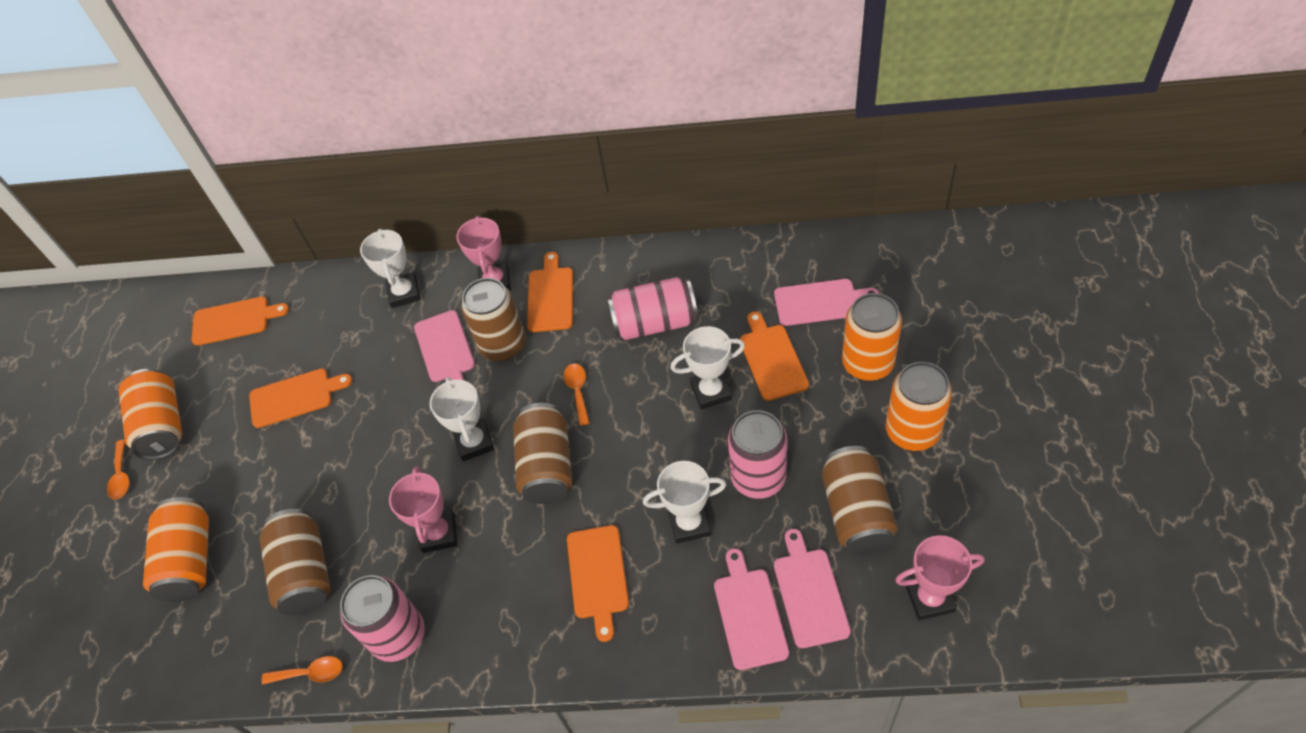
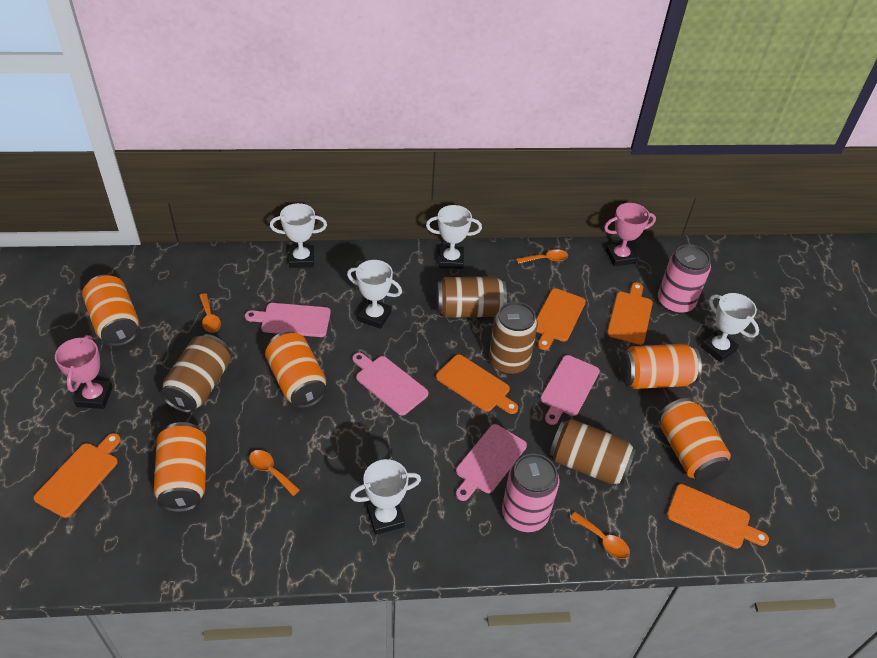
orange can: 4 -> 5
orange spoon: 3 -> 4
pink can: 3 -> 2
pink trophy: 3 -> 2
white trophy: 4 -> 5

